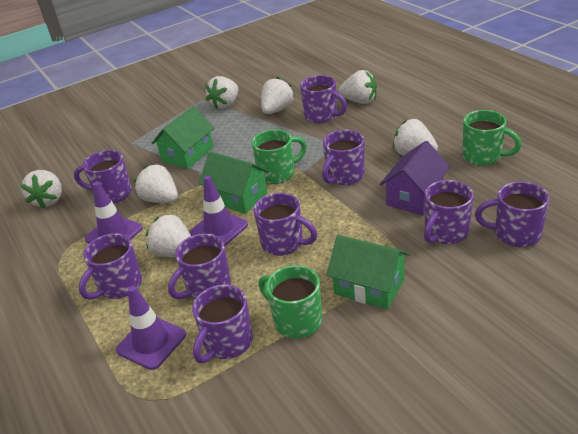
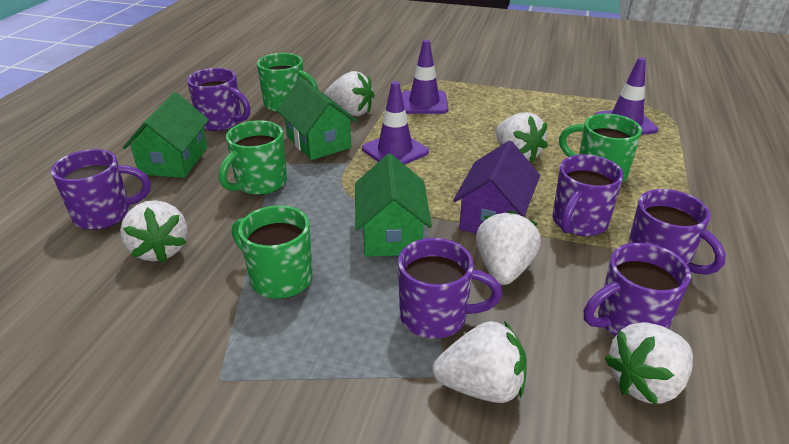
green mug: 3 -> 4
purple mug: 9 -> 6
white strawberry: 7 -> 6

